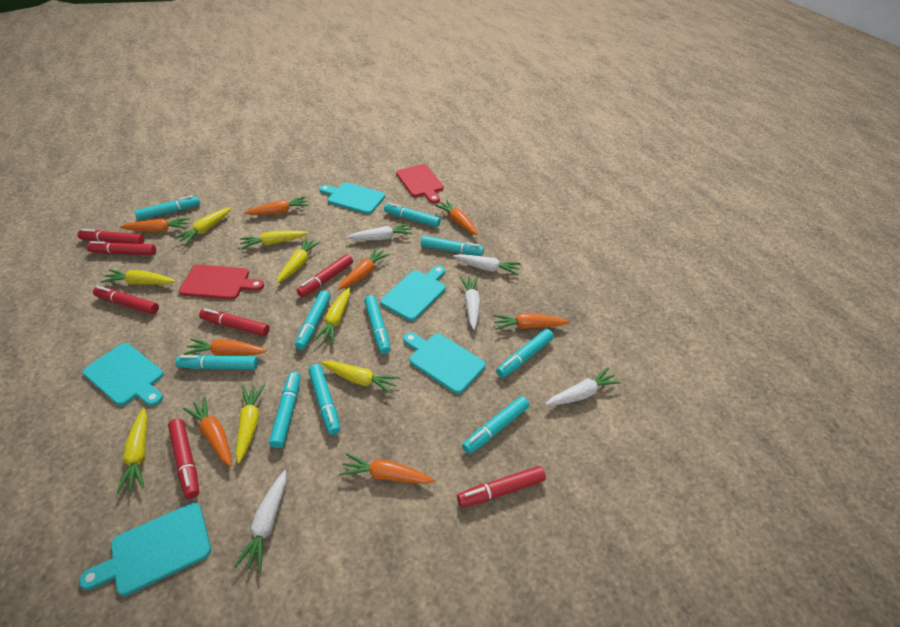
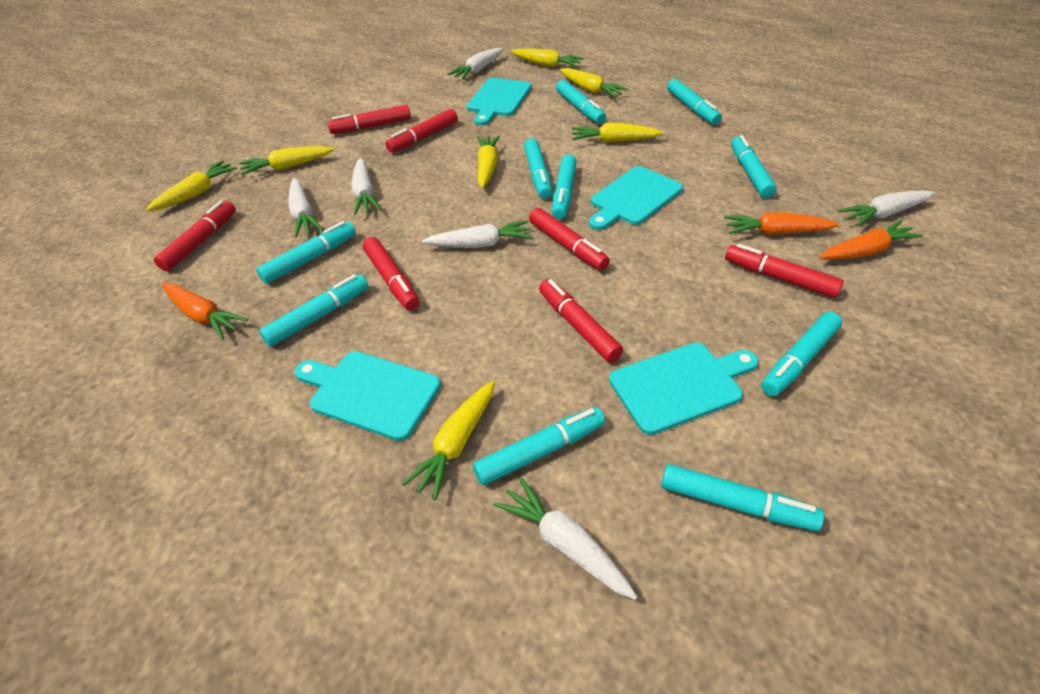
orange carrot: 8 -> 3
red cutting board: 2 -> 0
turquoise cutting board: 5 -> 4
white carrot: 5 -> 6
yellow carrot: 8 -> 7

